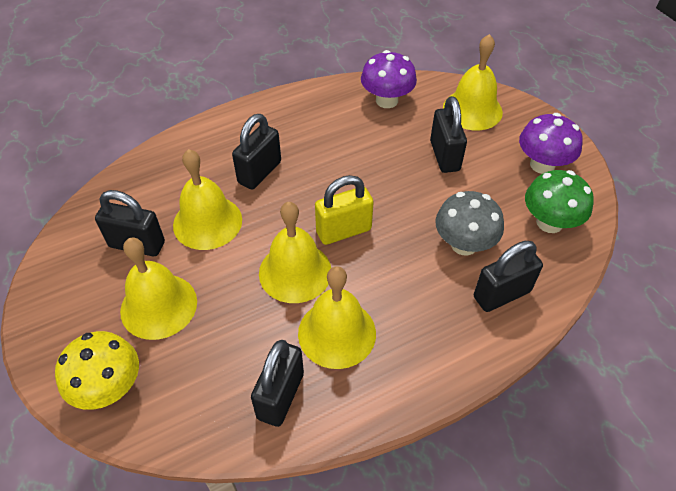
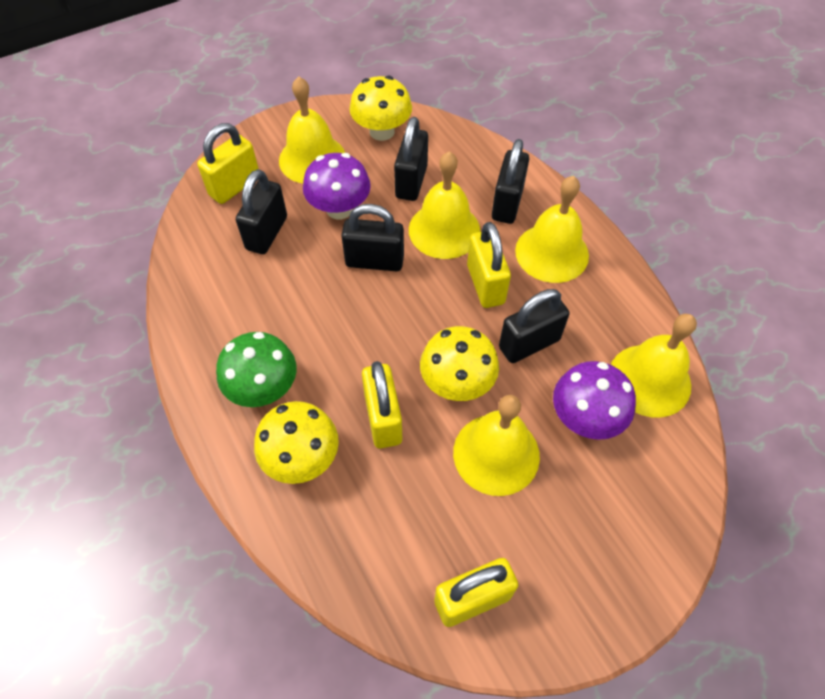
grey mushroom: 1 -> 0
yellow mushroom: 1 -> 3
yellow padlock: 1 -> 4

